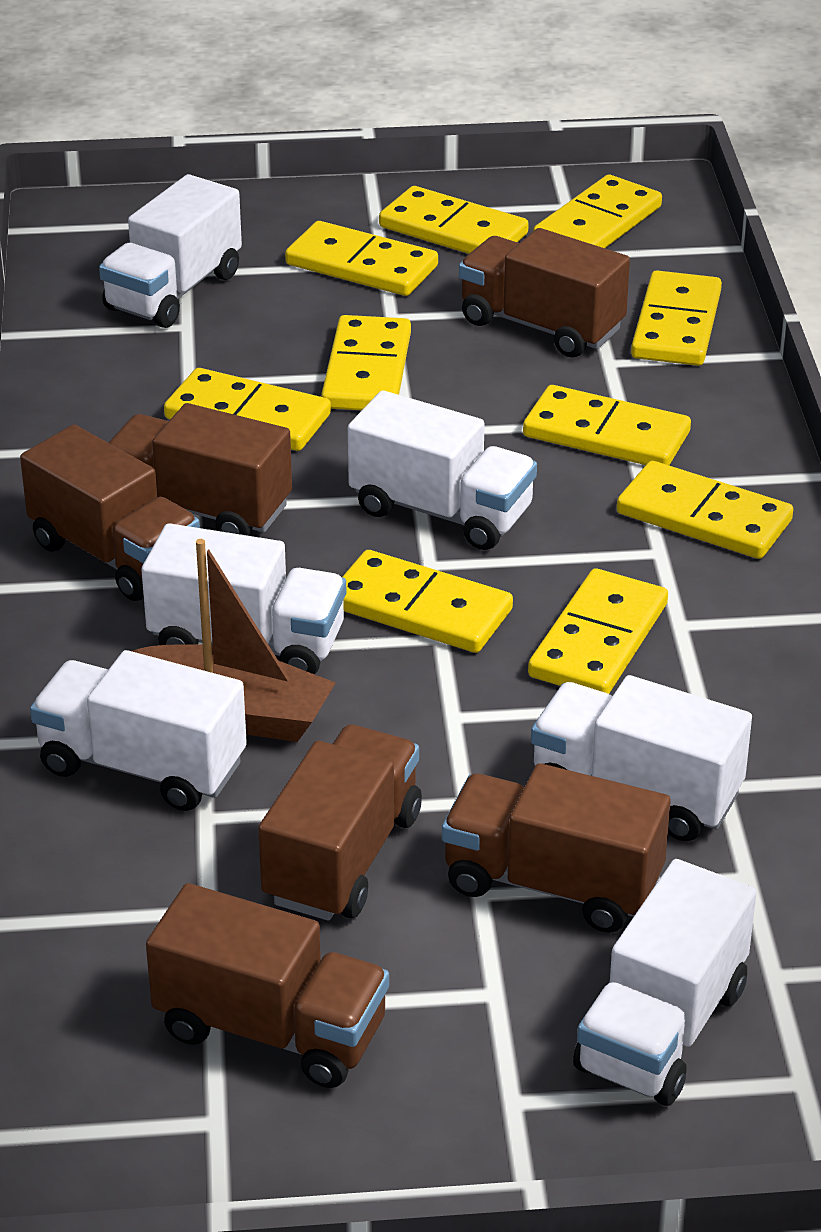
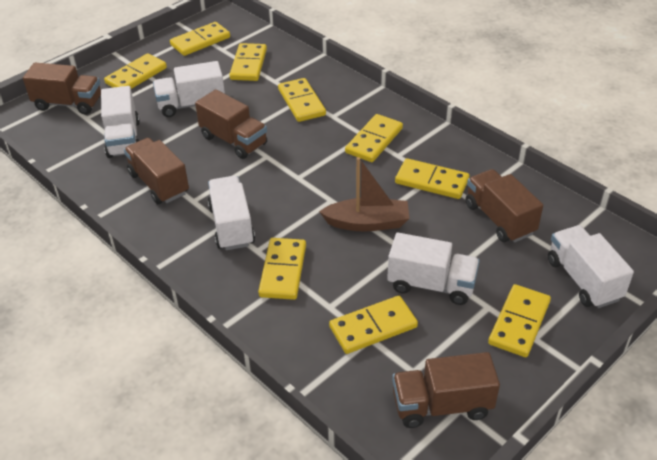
brown truck: 6 -> 5
white truck: 6 -> 5
yellow domino: 10 -> 9

